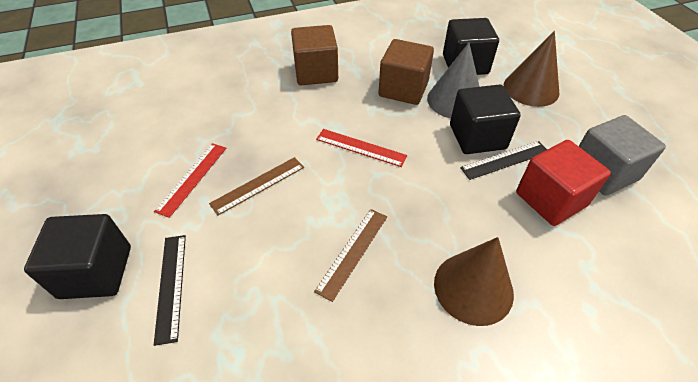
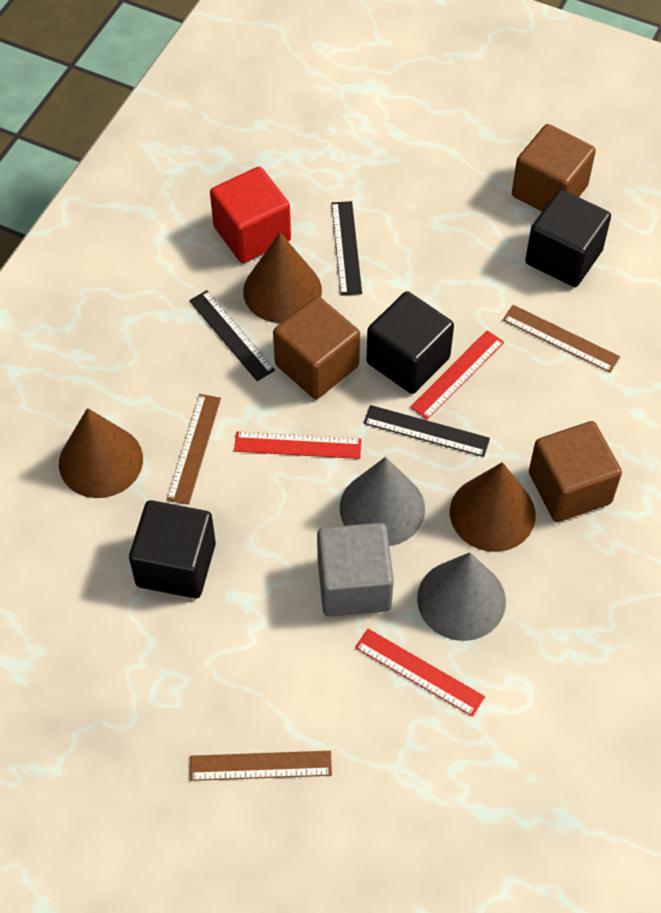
black ruler: 2 -> 3
brown cone: 2 -> 3
brown cube: 2 -> 3
brown ruler: 2 -> 3
grey cone: 1 -> 2
red ruler: 2 -> 3

